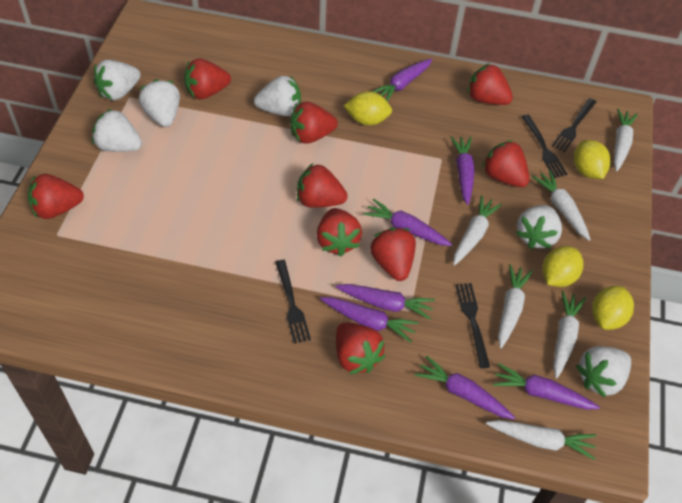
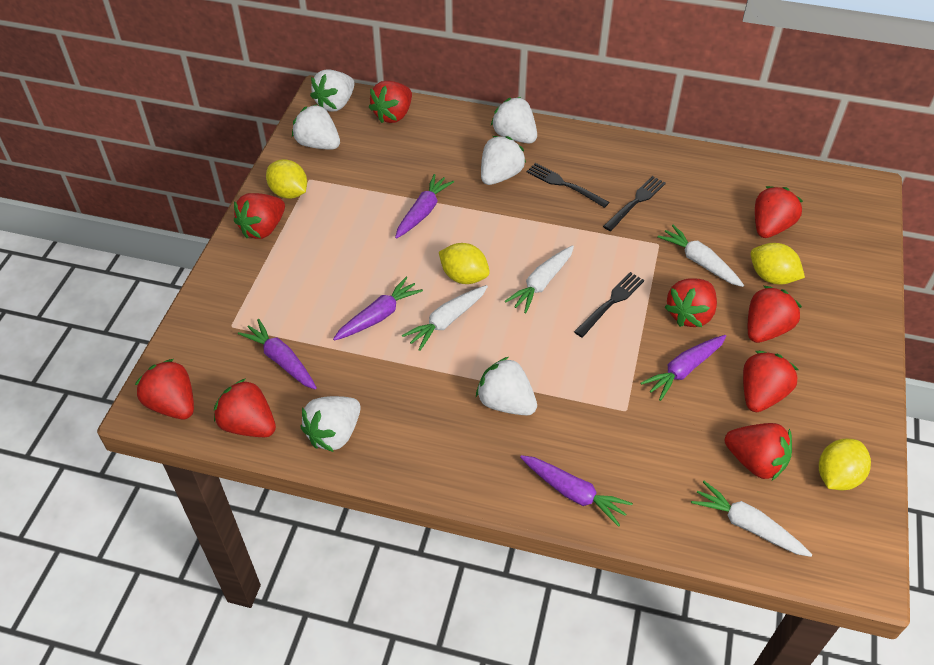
black fork: 4 -> 3
purple carrot: 7 -> 5
white carrot: 6 -> 4

